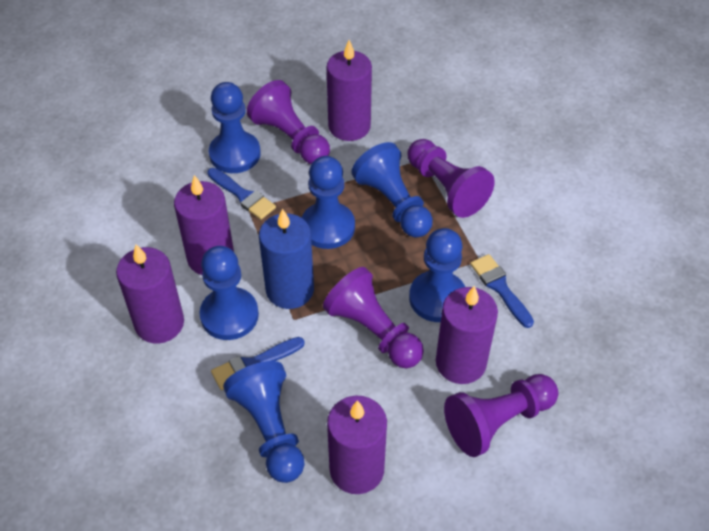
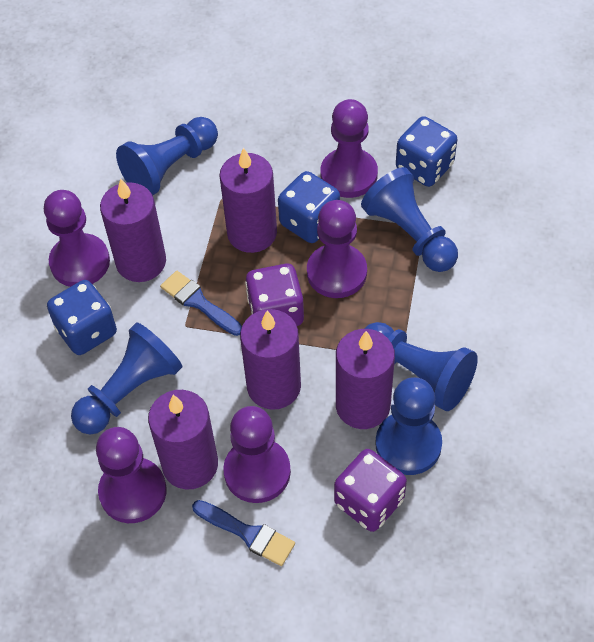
blue brush: 3 -> 2
blue candle: 1 -> 0
blue dice: 0 -> 3
blue pawn: 6 -> 5
purple dice: 0 -> 2
purple pawn: 4 -> 5

